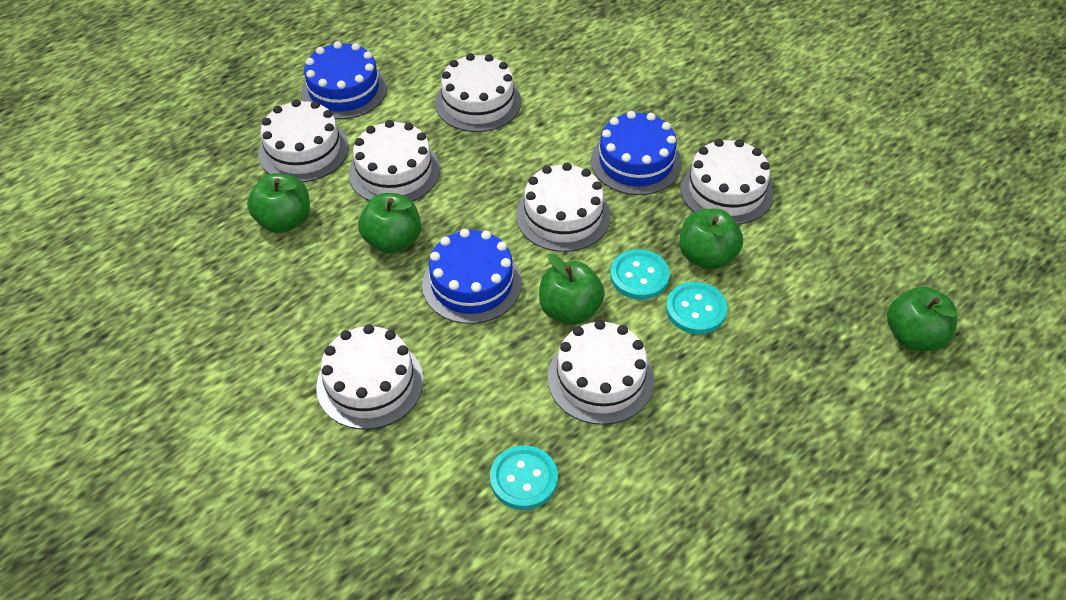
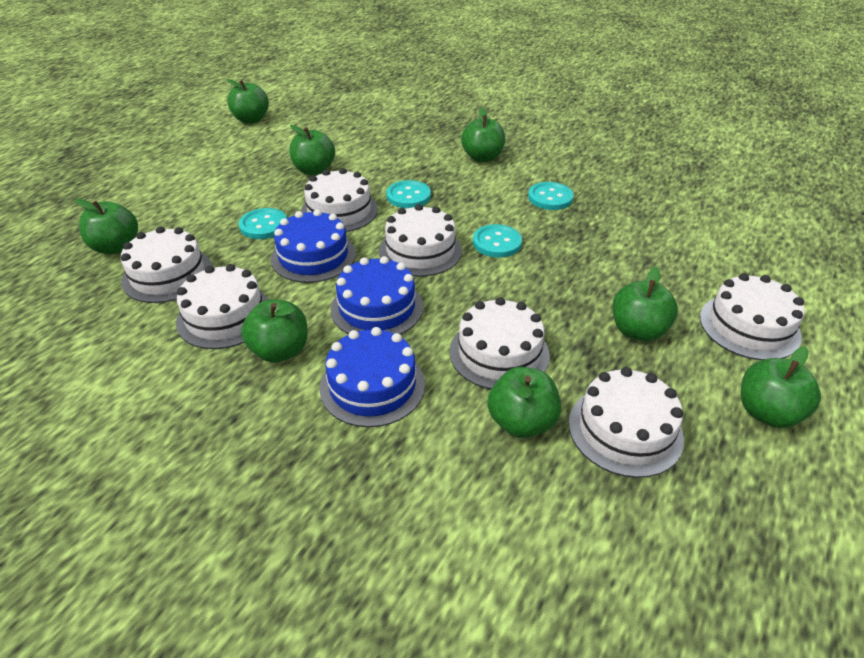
green apple: 5 -> 8
turquoise button: 3 -> 4

